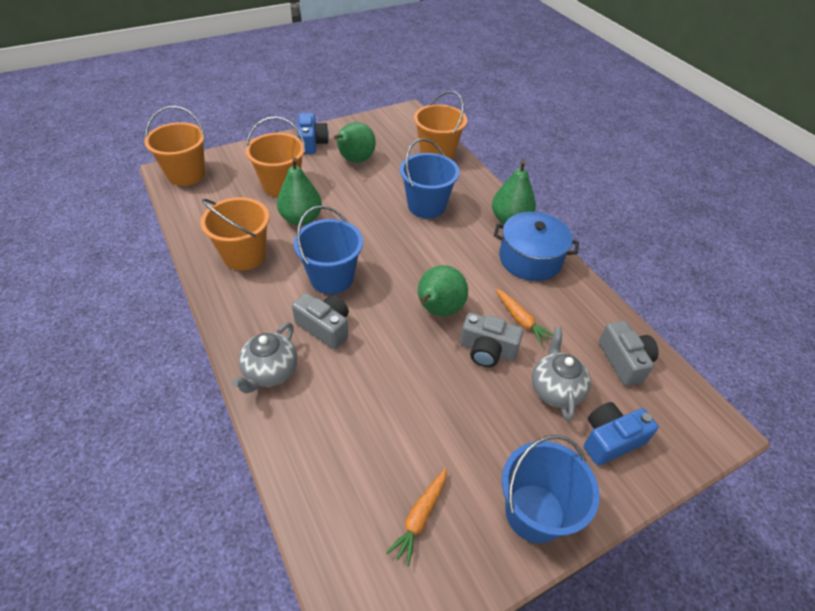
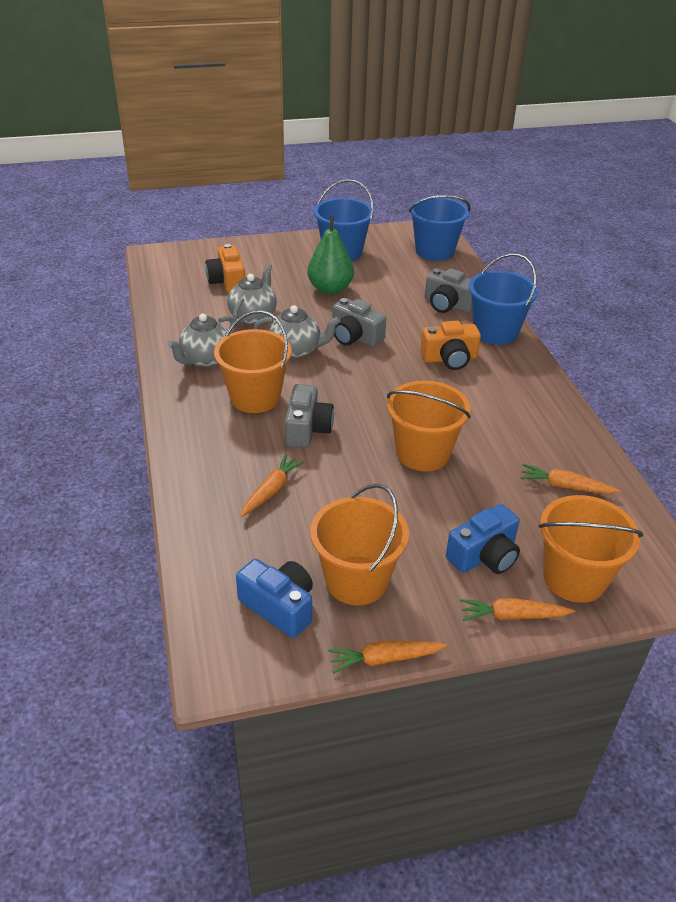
blue pot: 1 -> 0
green pear: 4 -> 1
grey teapot: 2 -> 3
orange camera: 0 -> 2
orange carrot: 2 -> 4

